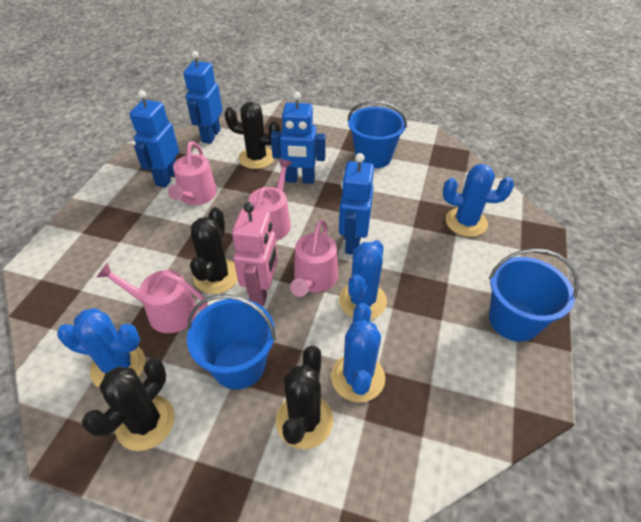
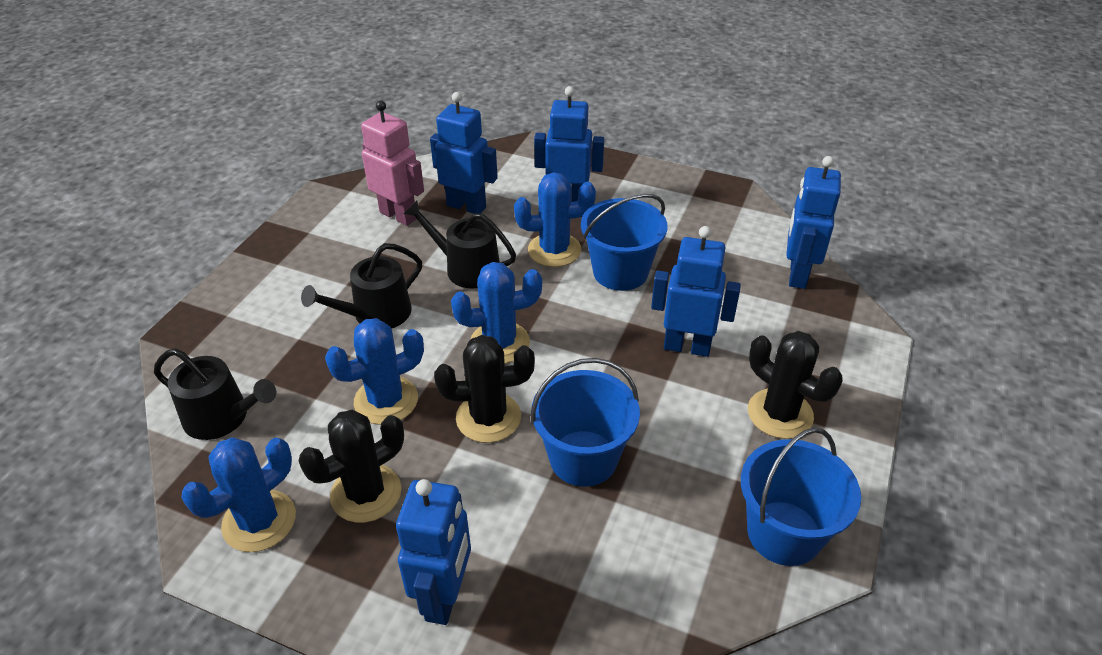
black cactus: 4 -> 3
black watering can: 0 -> 3
blue robot: 4 -> 5
pink watering can: 4 -> 0

